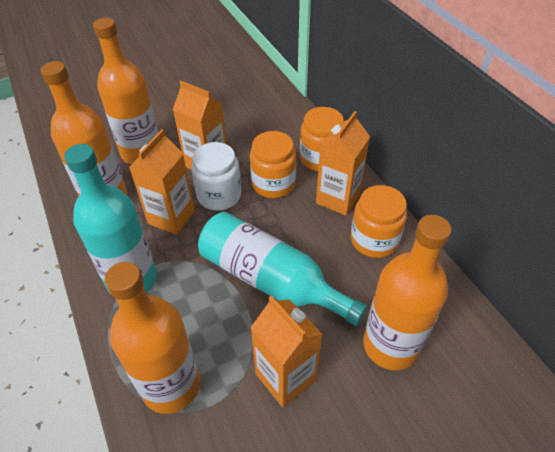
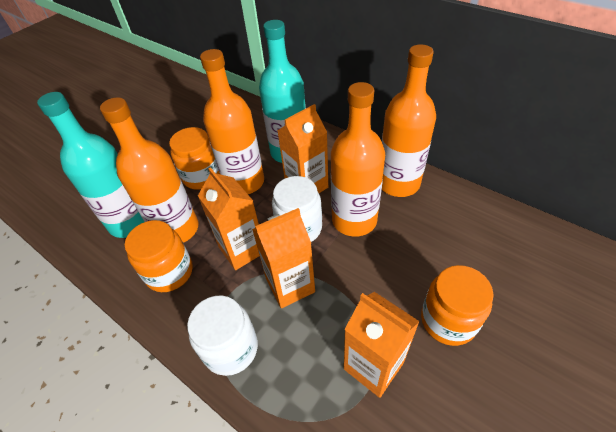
white jar: 1 -> 2

